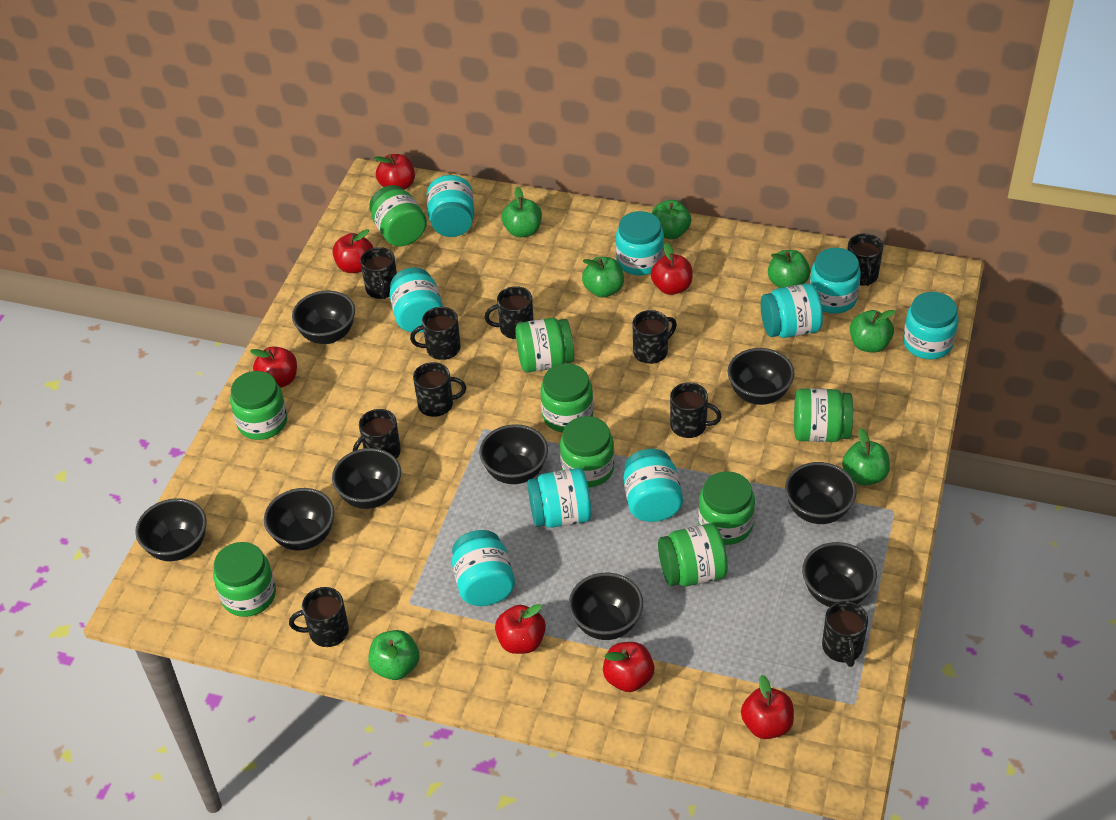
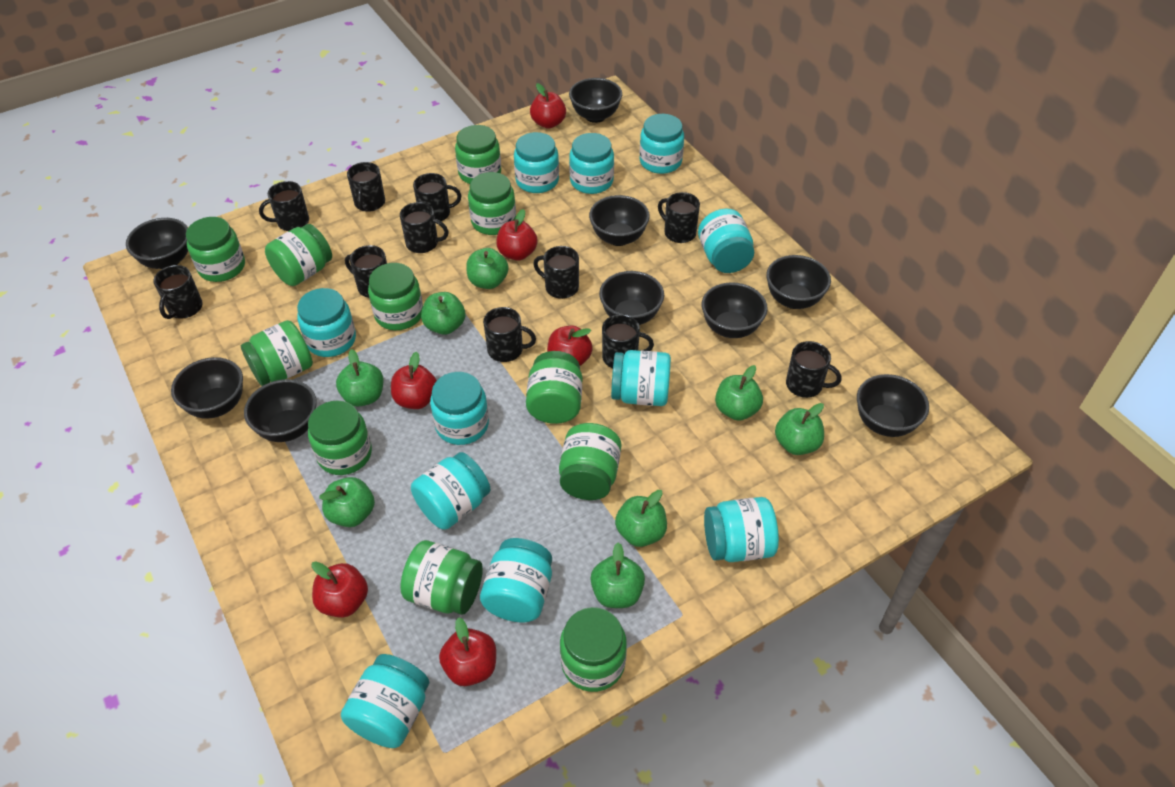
black mug: 10 -> 11
green apple: 7 -> 8
green jar: 9 -> 11
red apple: 7 -> 6
turquoise jar: 9 -> 11

